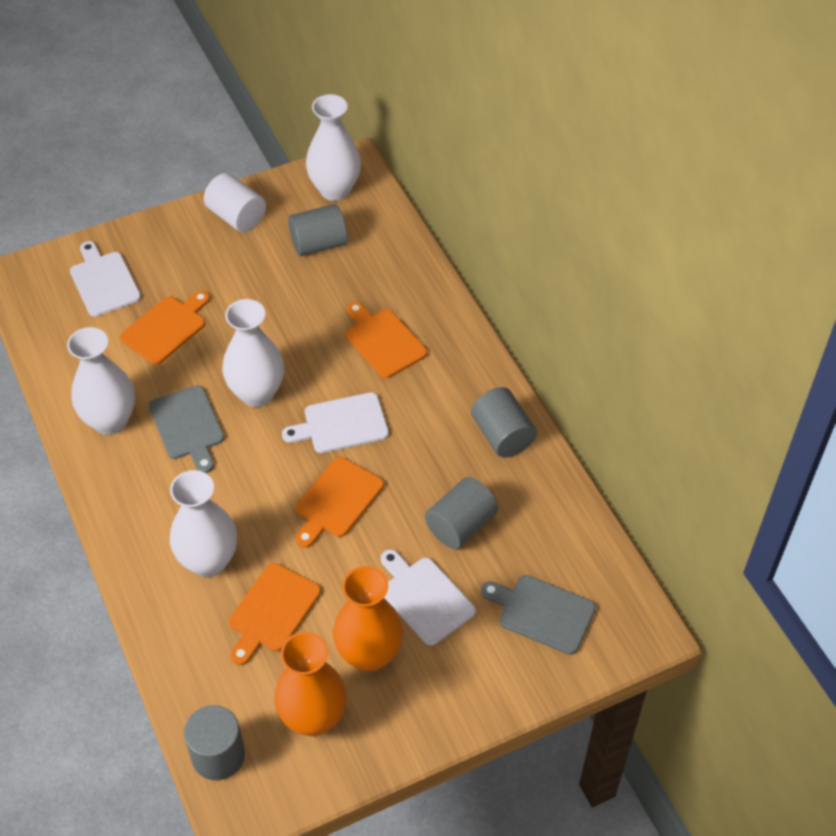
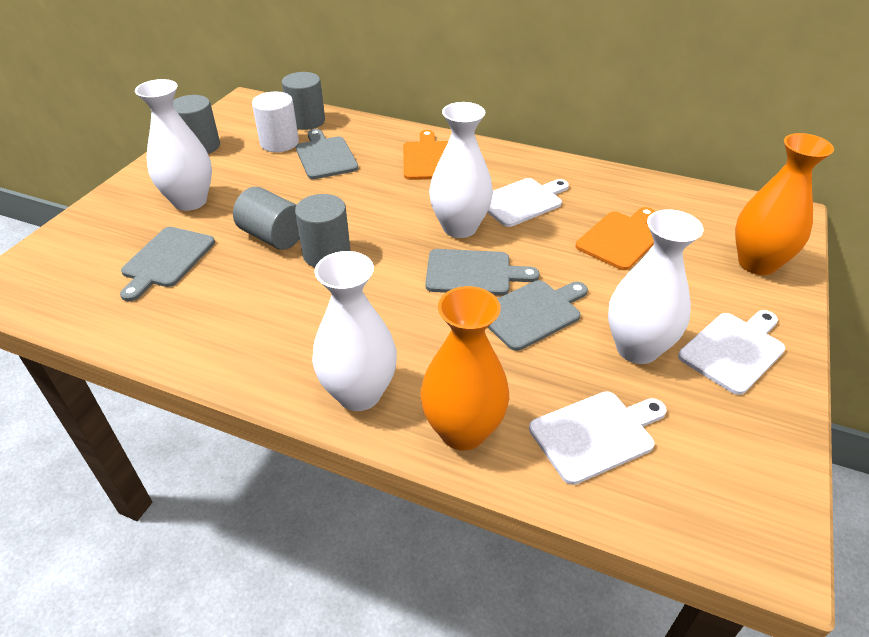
grey cutting board: 2 -> 4
orange cutting board: 4 -> 2

